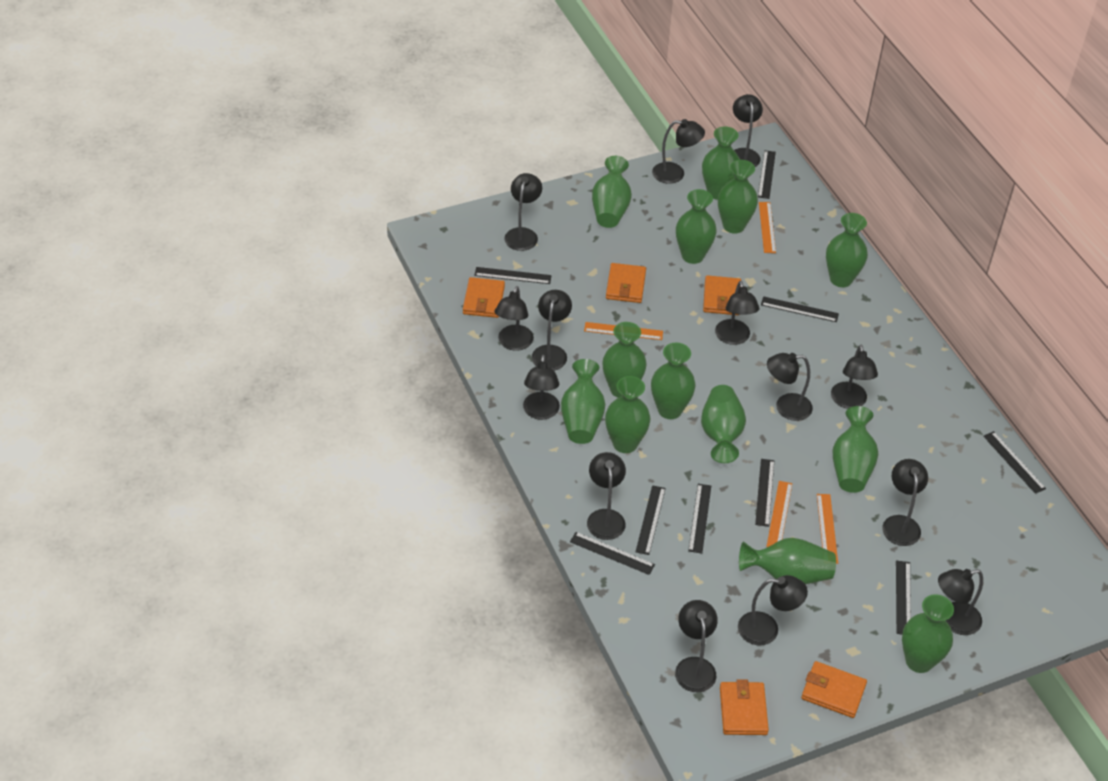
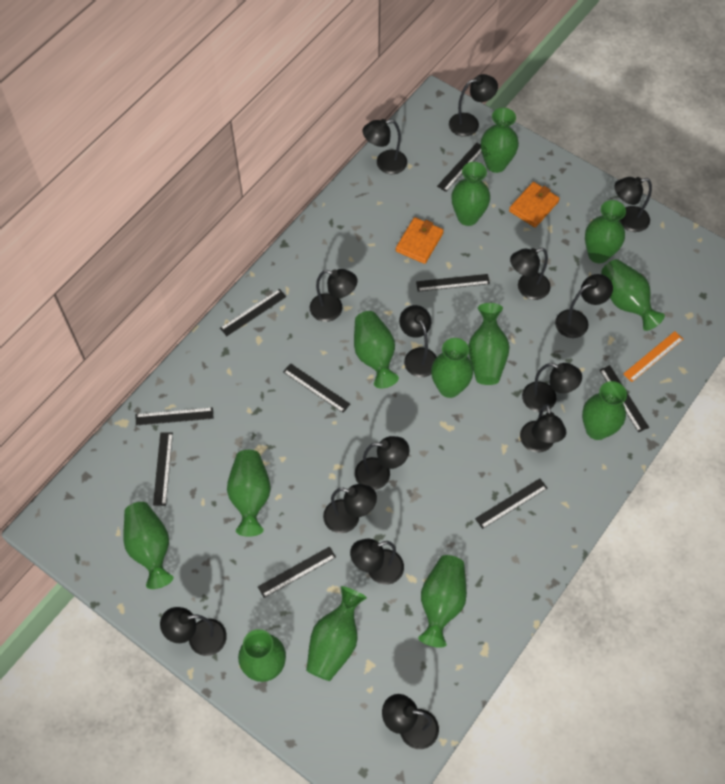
orange ruler: 4 -> 1
orange wallet: 5 -> 2

